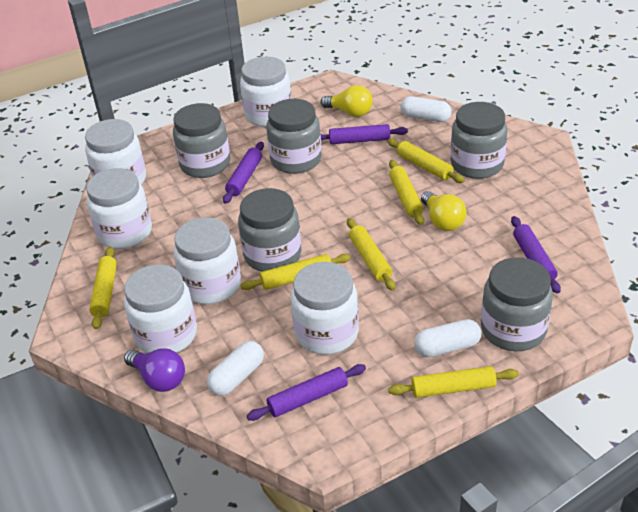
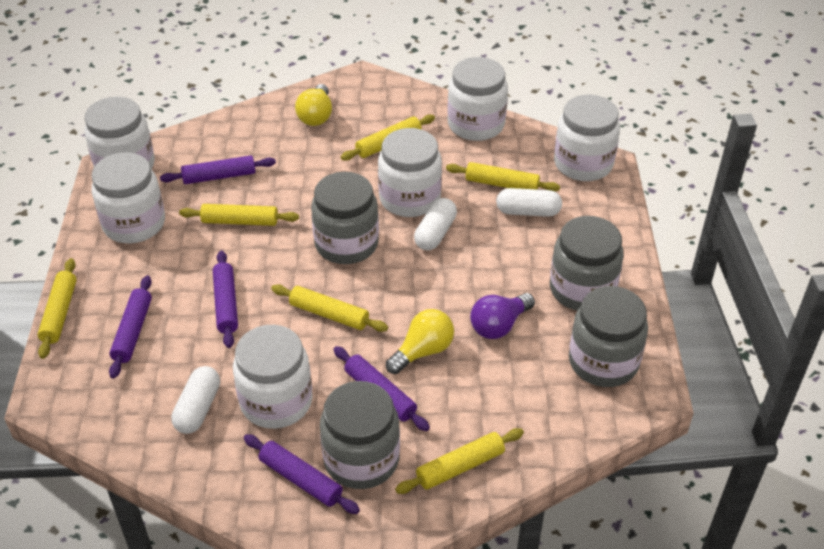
grey jar: 5 -> 4
purple rolling pin: 4 -> 5

